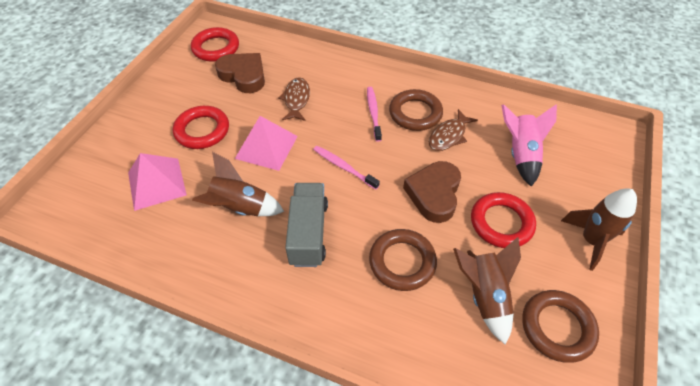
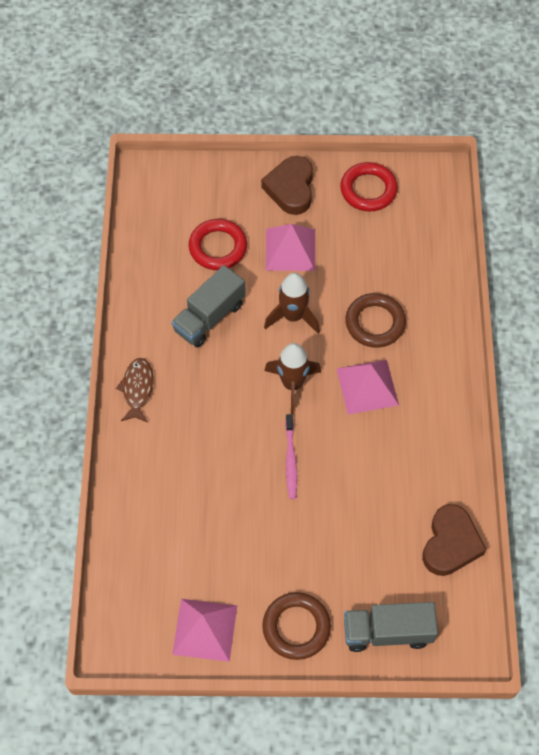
brown fish: 2 -> 1
brown ring: 3 -> 2
brown rocket: 3 -> 2
grey truck: 1 -> 2
pink pyramid: 2 -> 3
pink rocket: 1 -> 0
pink toothbrush: 2 -> 1
red ring: 3 -> 2

